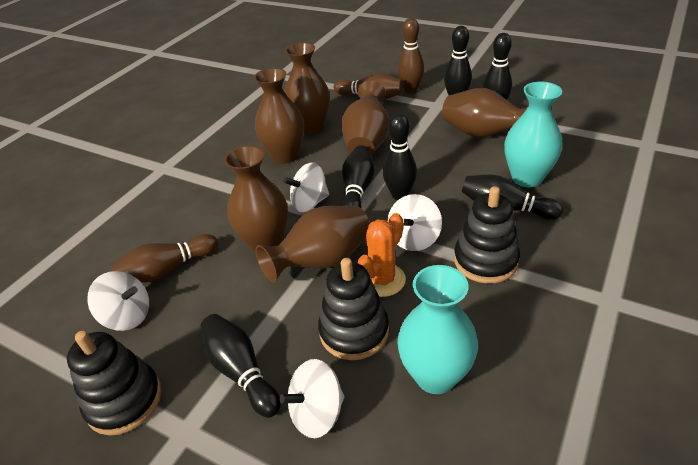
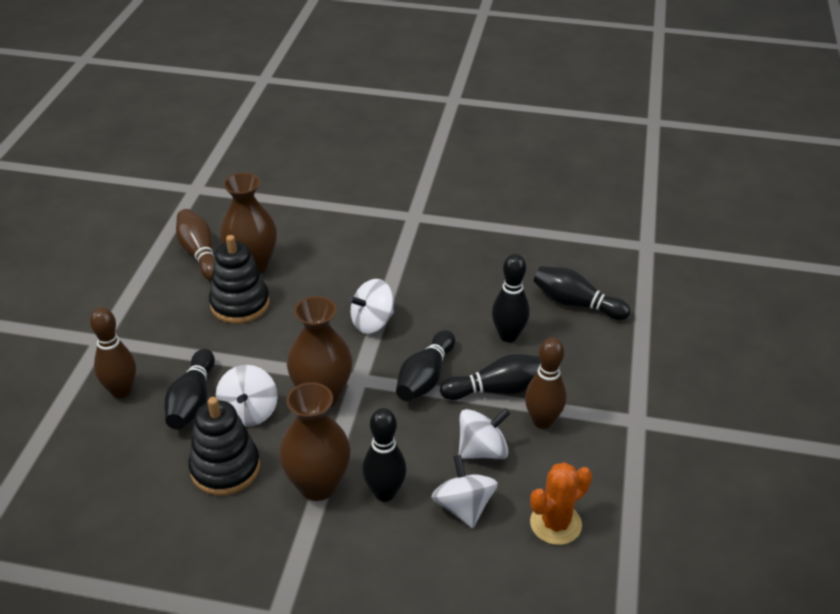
black stacking toy: 3 -> 2
brown vase: 6 -> 3
turquoise vase: 2 -> 0

